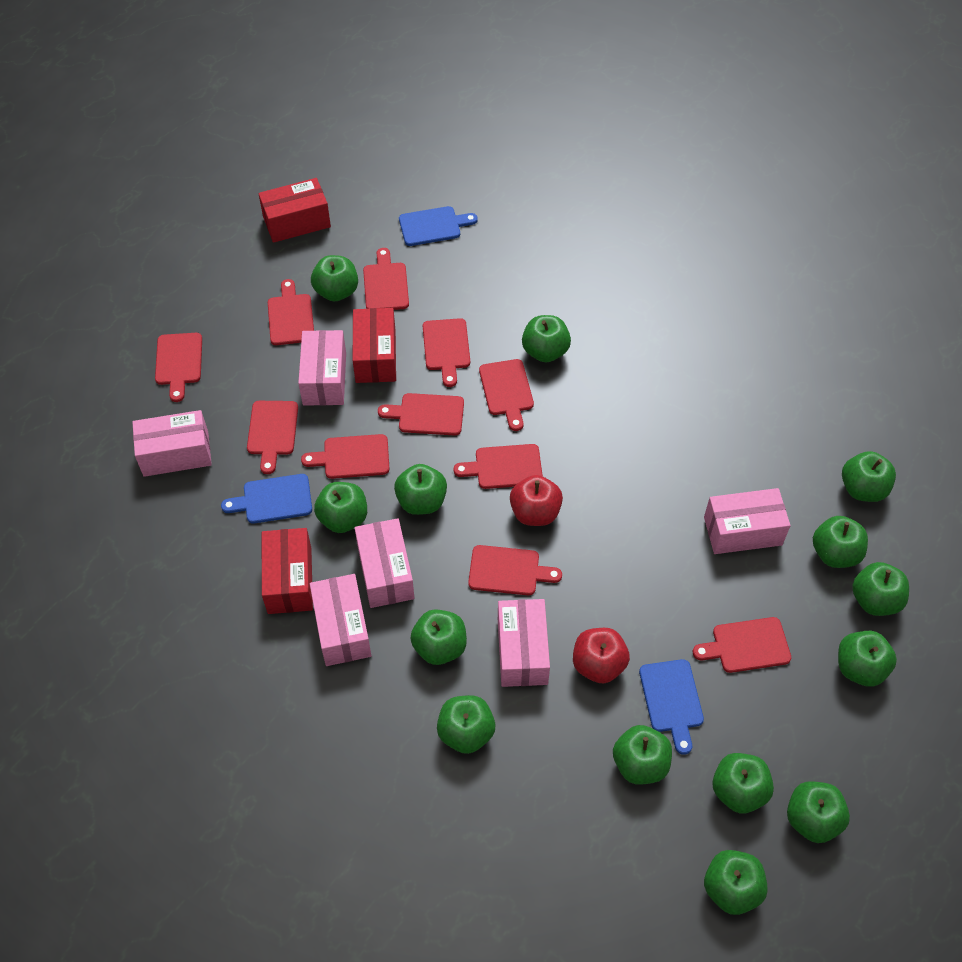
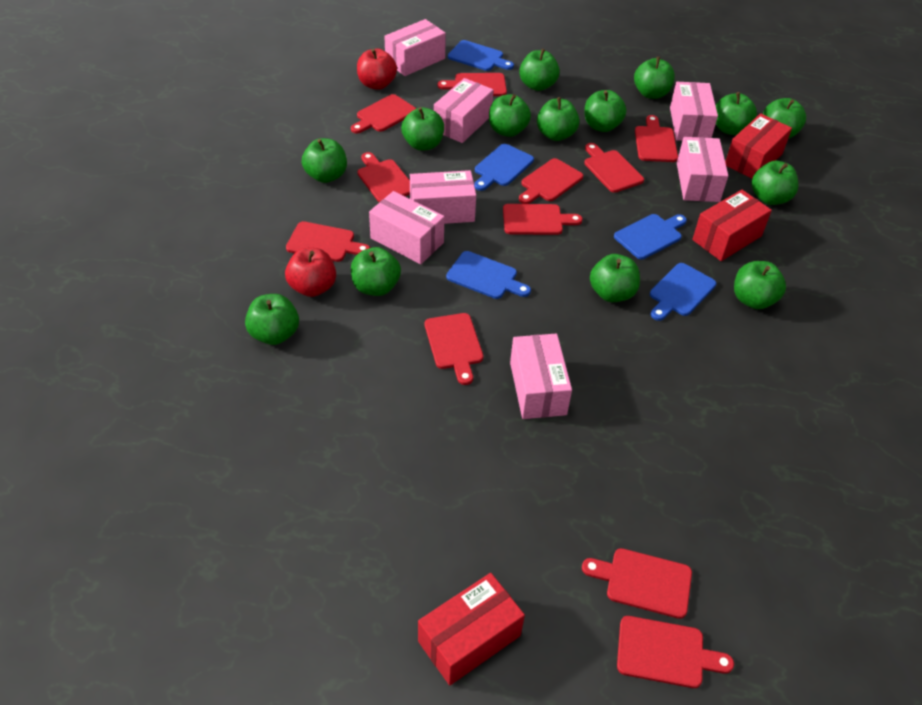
blue cutting board: 3 -> 5
pink box: 6 -> 7

